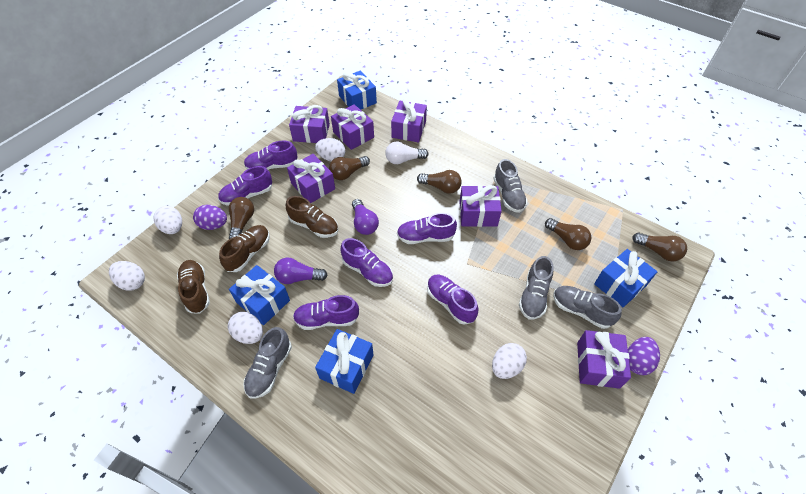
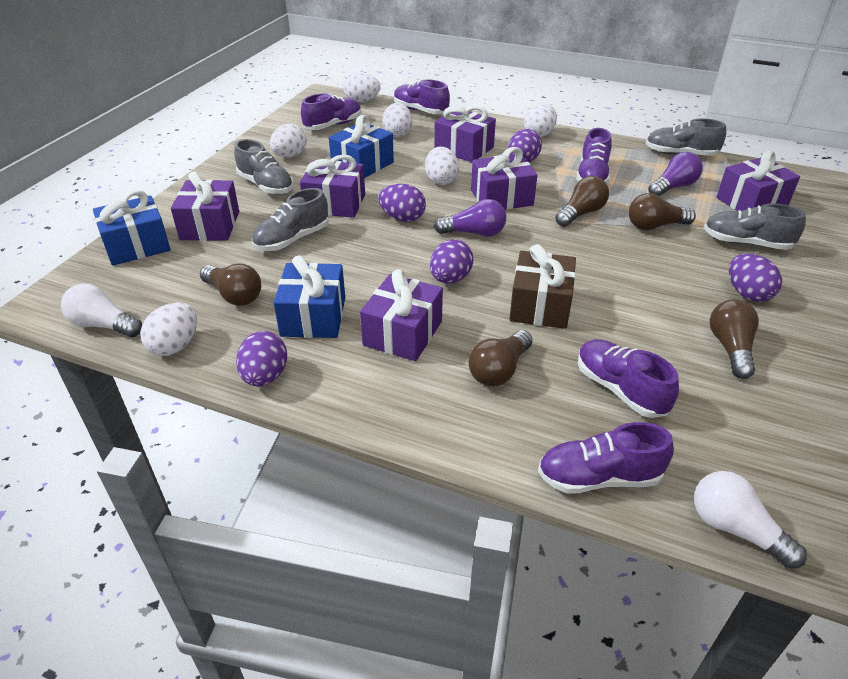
blue gift: 4 -> 3
brown gift: 0 -> 1
brown shoe: 3 -> 0
purple egg: 2 -> 5
purple shoe: 6 -> 5
white egg: 5 -> 6
white light bulb: 1 -> 2

